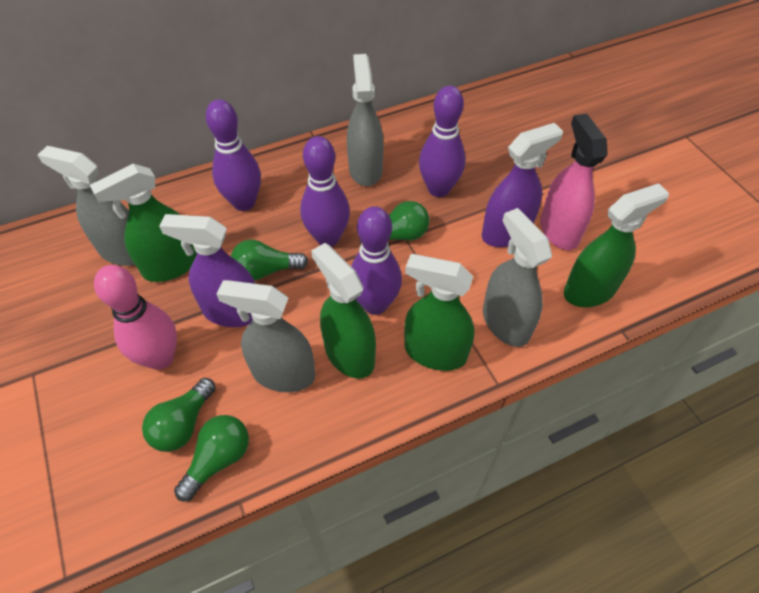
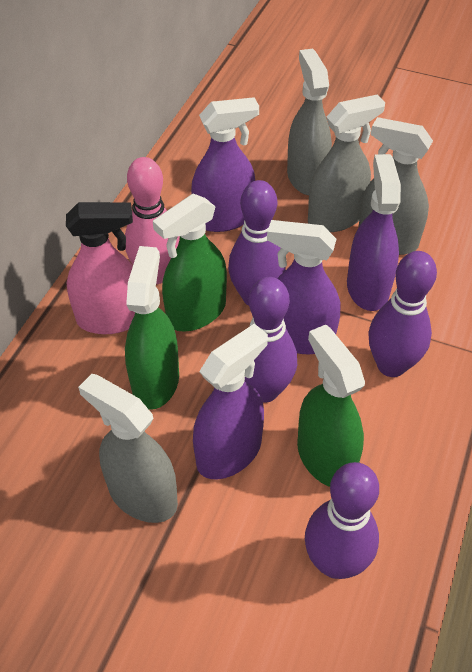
green light bulb: 4 -> 0
green spray bottle: 4 -> 3
purple spray bottle: 2 -> 4

